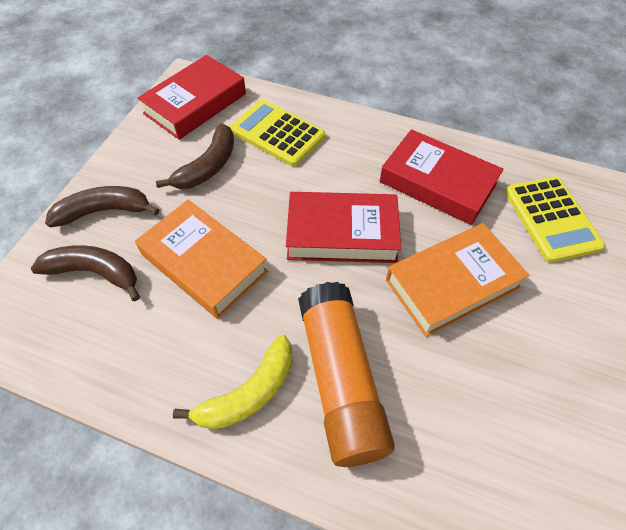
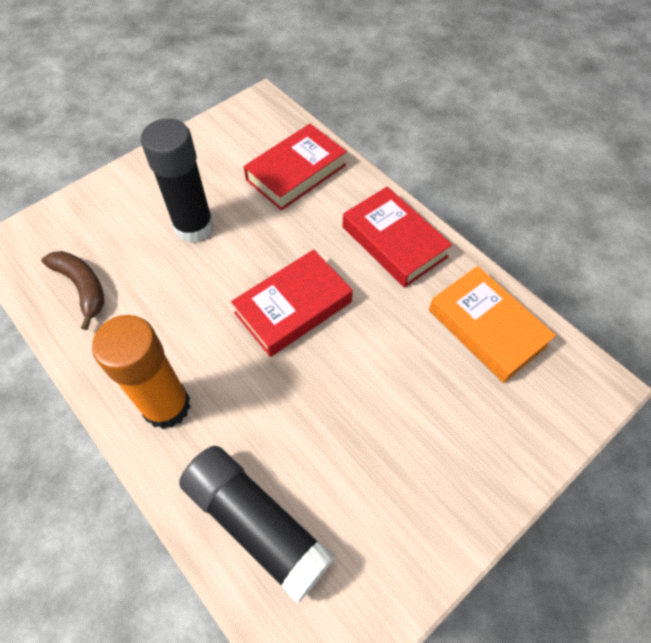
black glue stick: 0 -> 2
brown banana: 3 -> 1
orange book: 2 -> 1
yellow banana: 1 -> 0
yellow calculator: 2 -> 0

